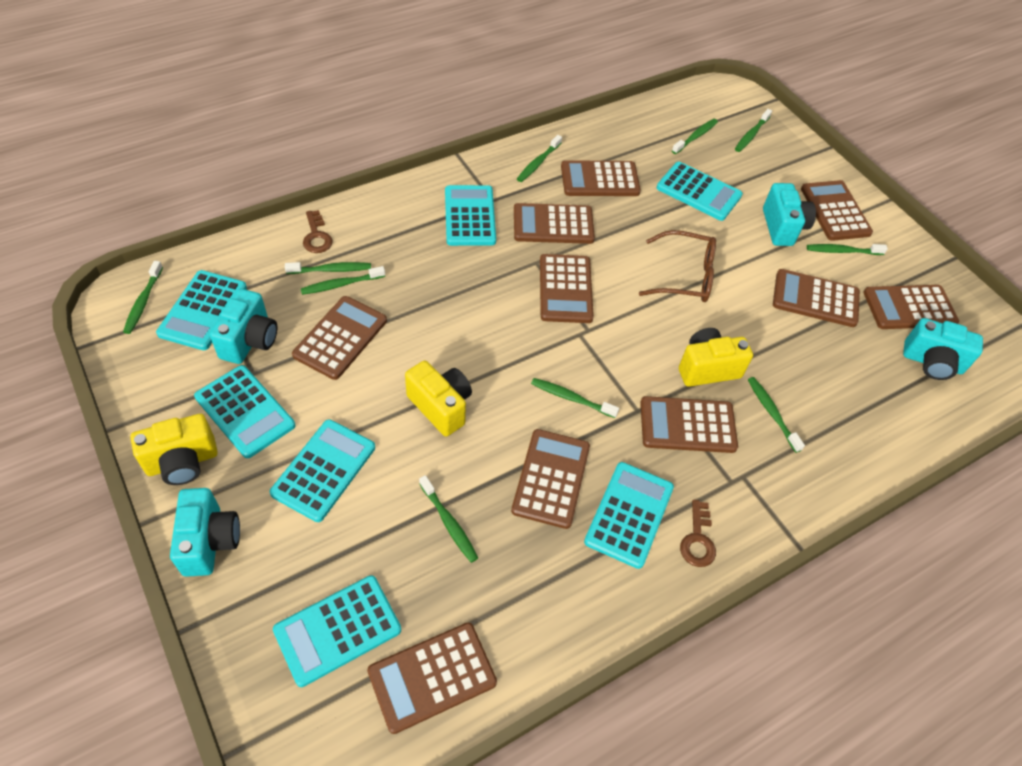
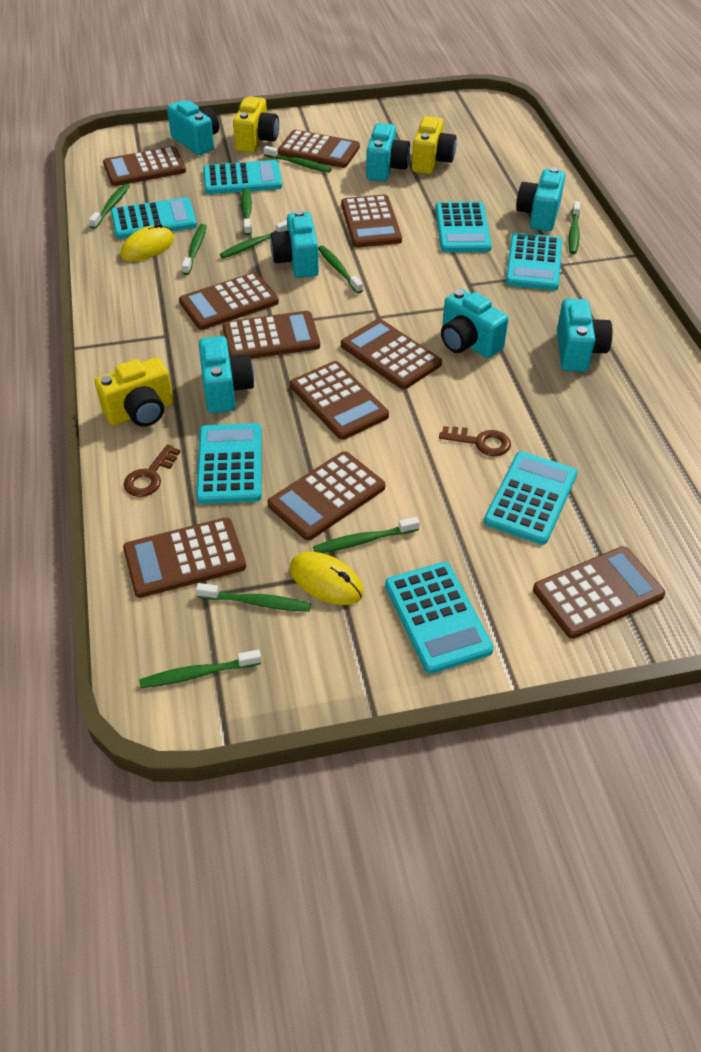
brown glasses: 1 -> 0
turquoise camera: 4 -> 7
yellow mouse: 0 -> 2

